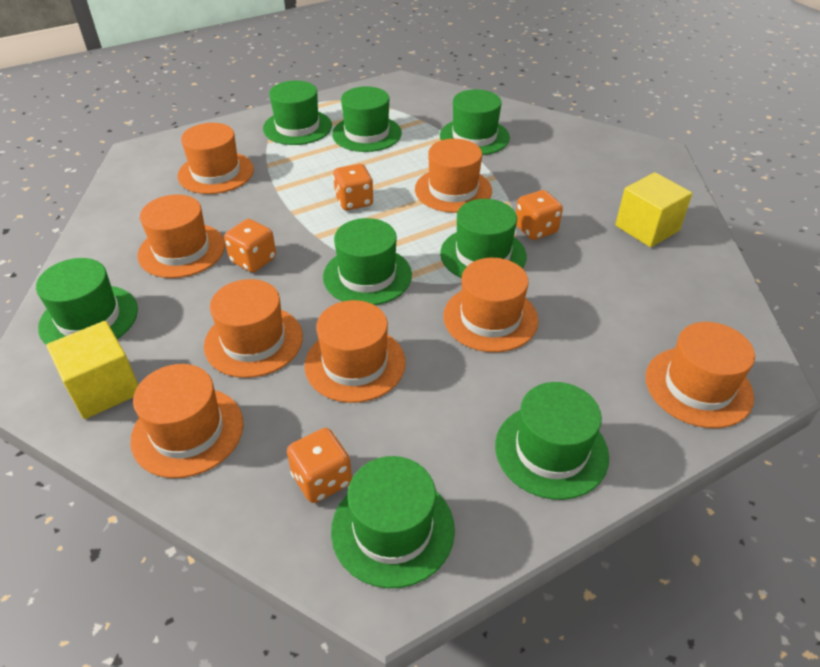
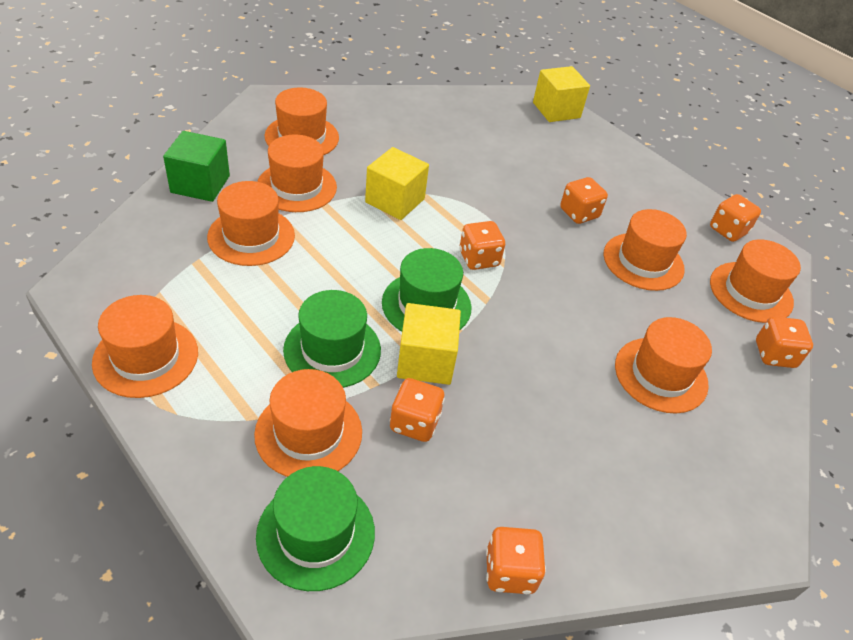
green cube: 0 -> 1
green hat: 8 -> 3
orange dice: 4 -> 6
yellow cube: 2 -> 3

